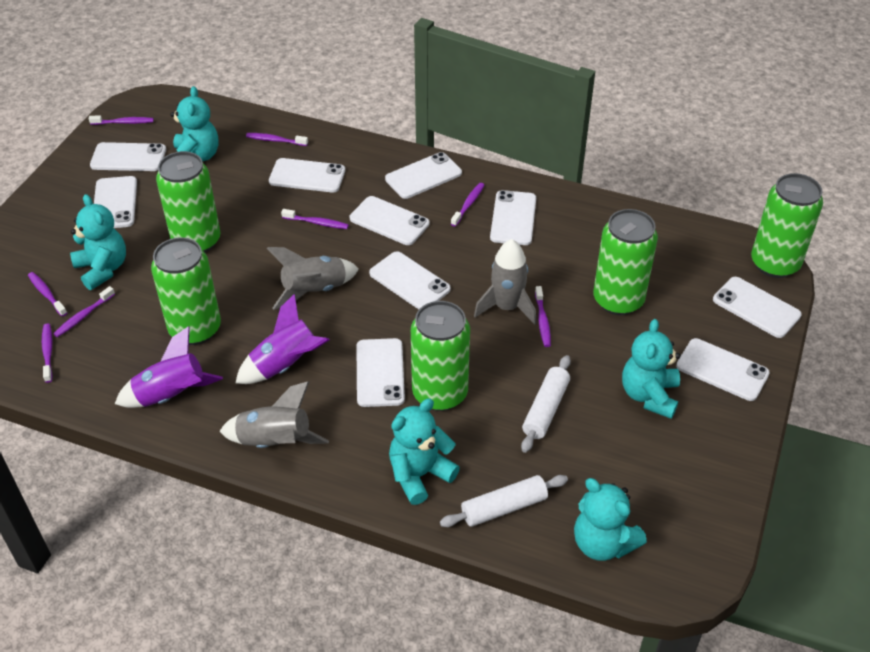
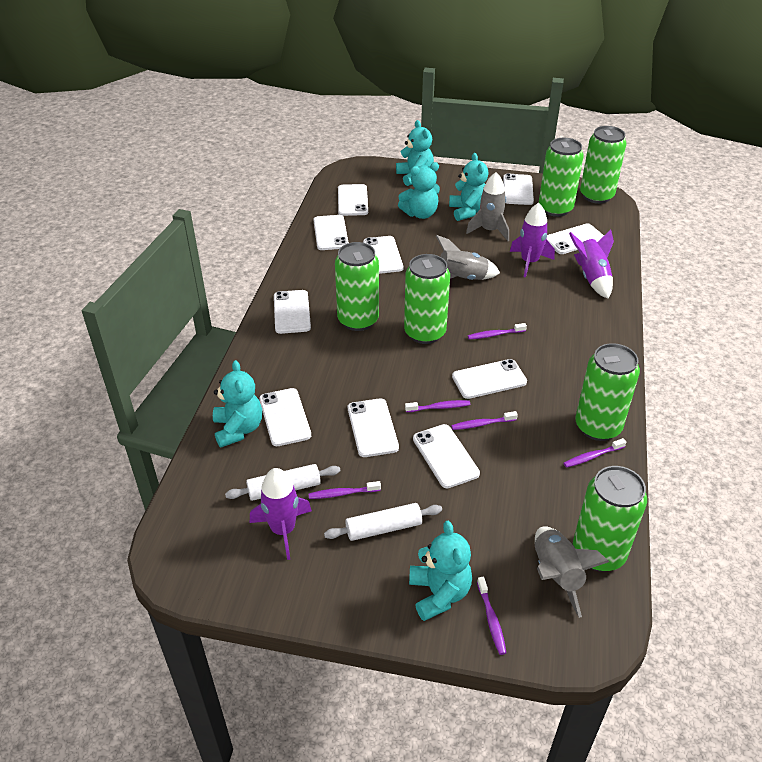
green can: 5 -> 6
purple rocket: 2 -> 3
purple toothbrush: 8 -> 6

